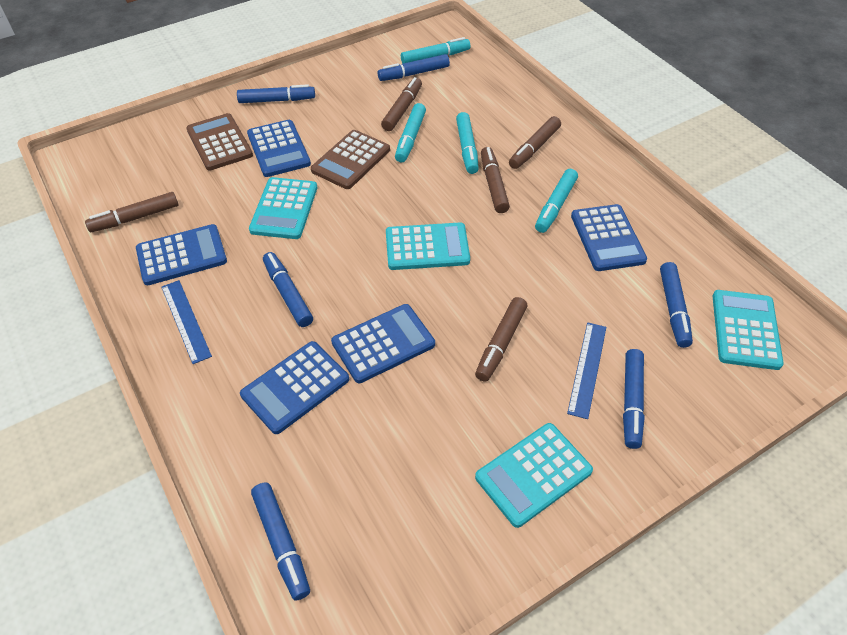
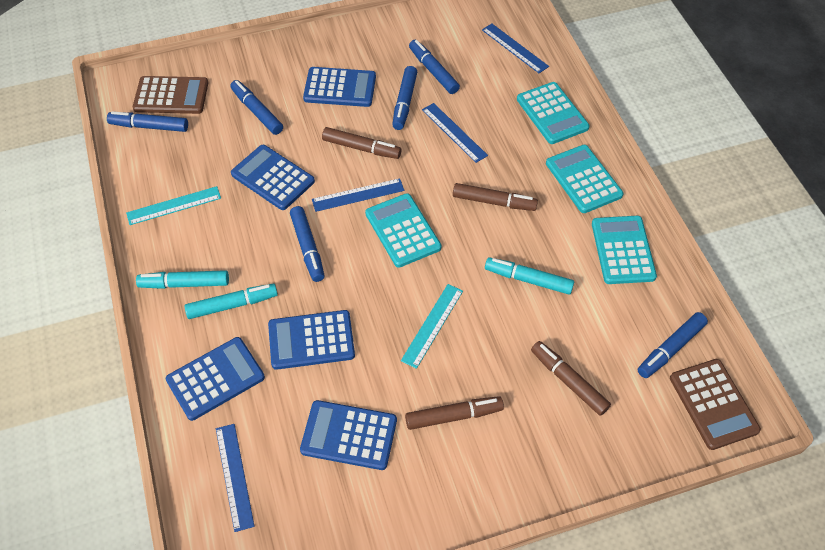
blue ruler: 2 -> 4
brown marker: 5 -> 4
turquoise marker: 4 -> 3
turquoise ruler: 0 -> 2

